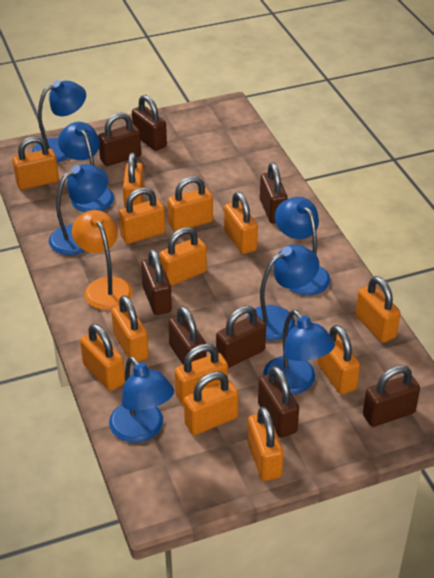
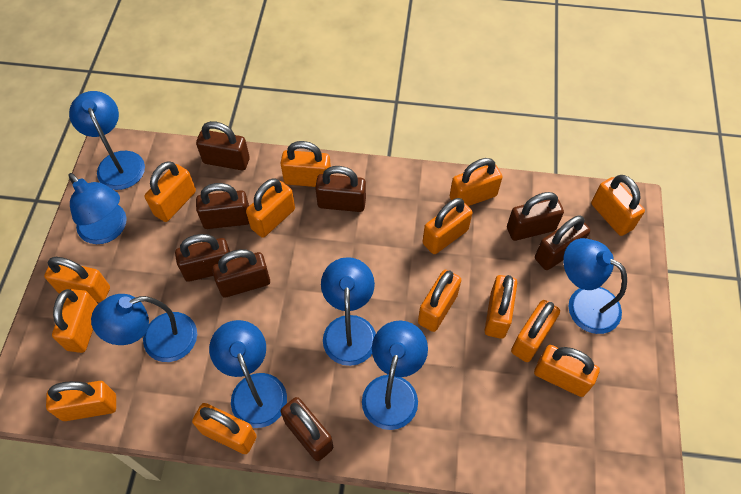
orange lamp: 1 -> 0
orange padlock: 13 -> 14

